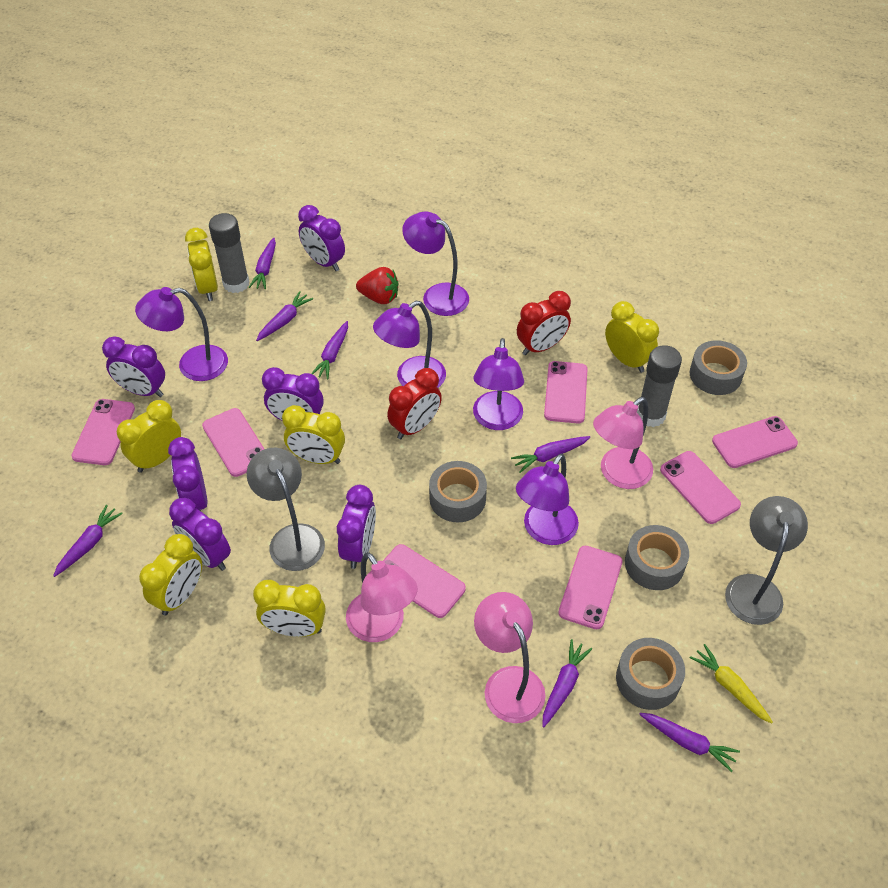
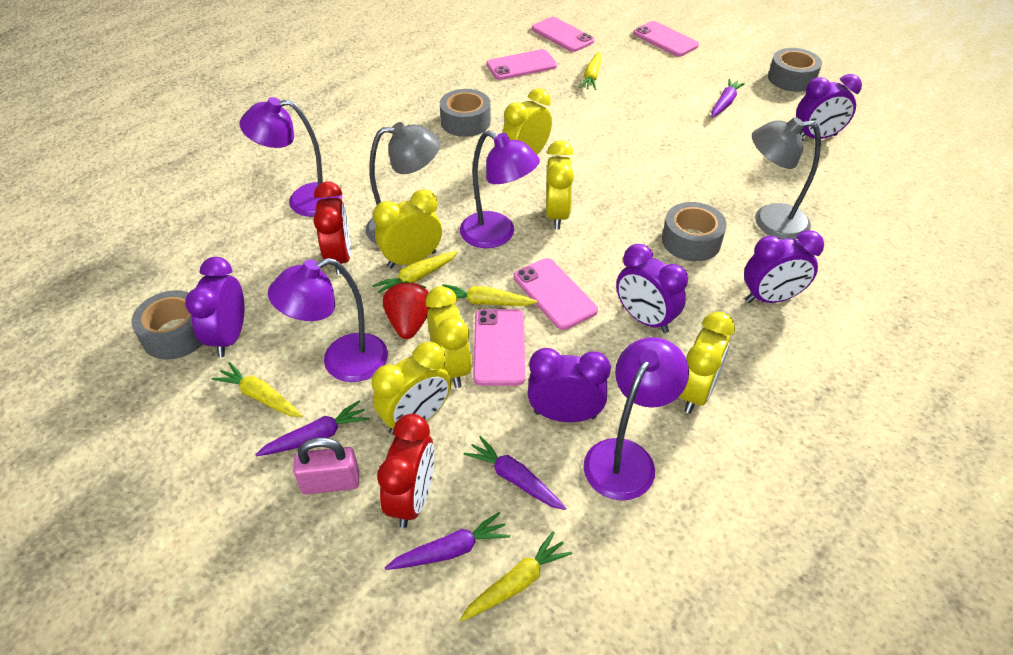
grey glue stick: 2 -> 0
pink lamp: 3 -> 0
pink padlock: 0 -> 1
pink phone: 7 -> 5
purple carrot: 7 -> 4
purple clock: 6 -> 5
purple lamp: 5 -> 4
yellow carrot: 1 -> 5

